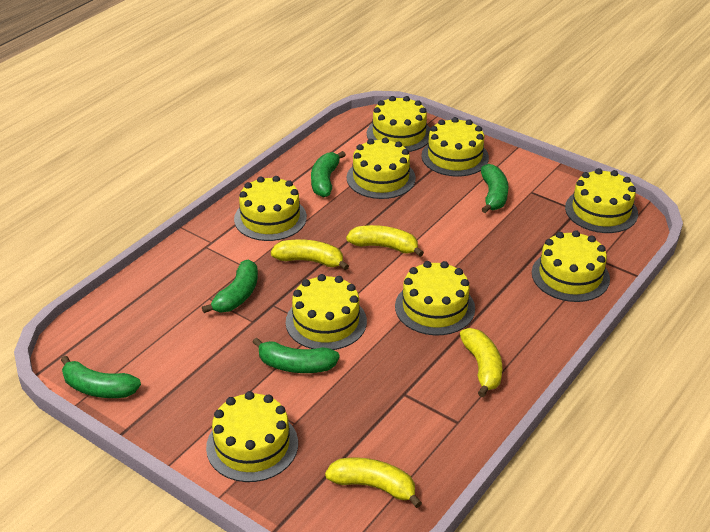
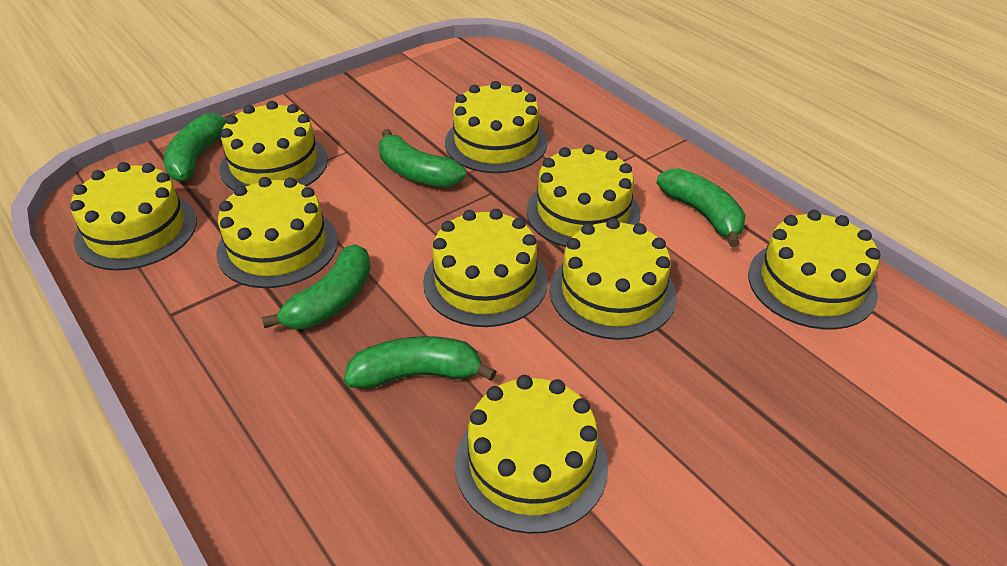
yellow banana: 4 -> 0

